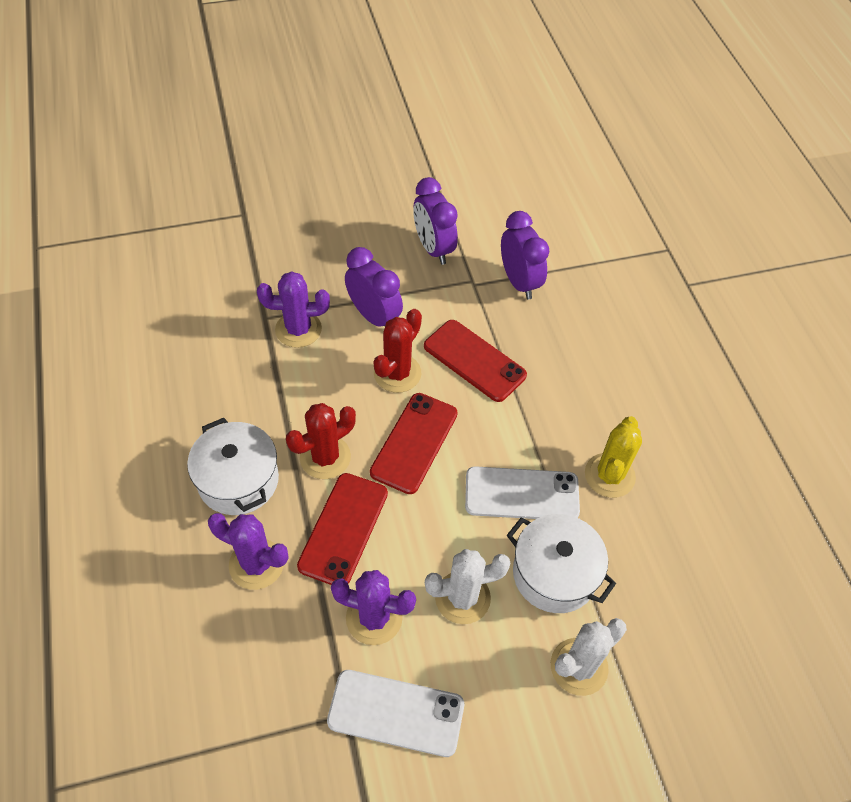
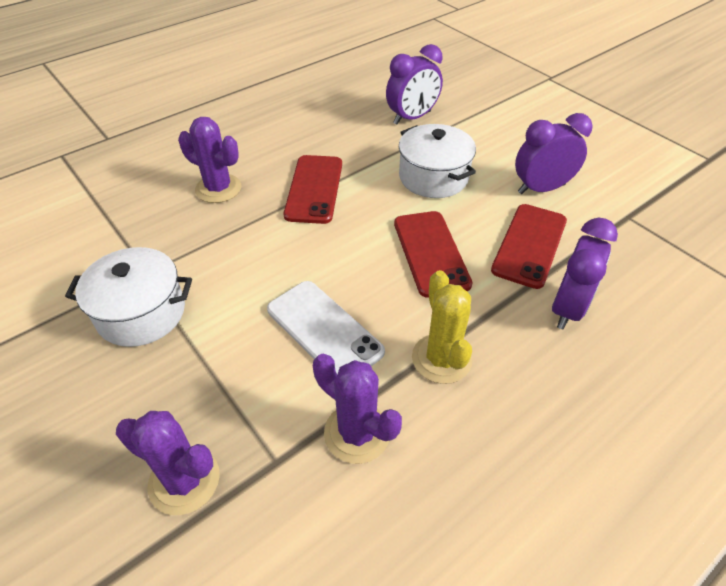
red cactus: 2 -> 0
white cactus: 2 -> 0
white phone: 2 -> 1

